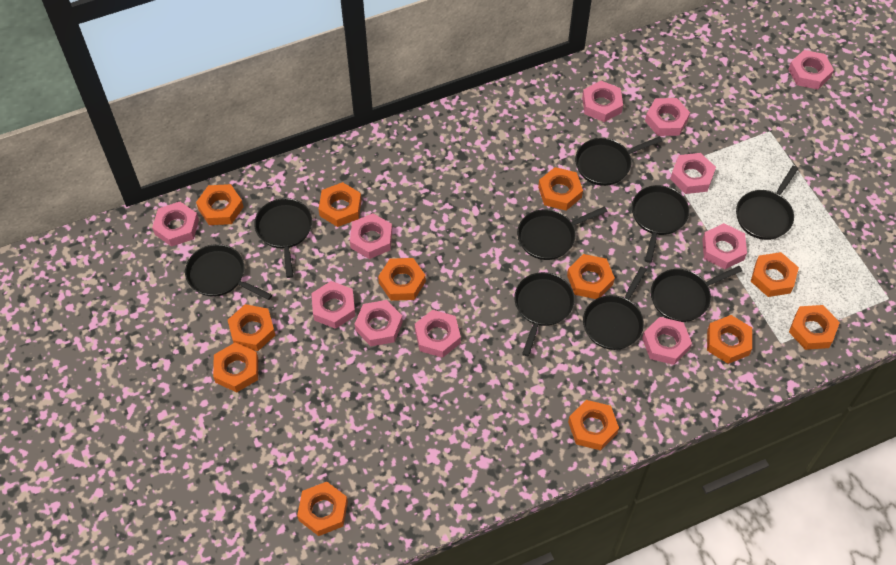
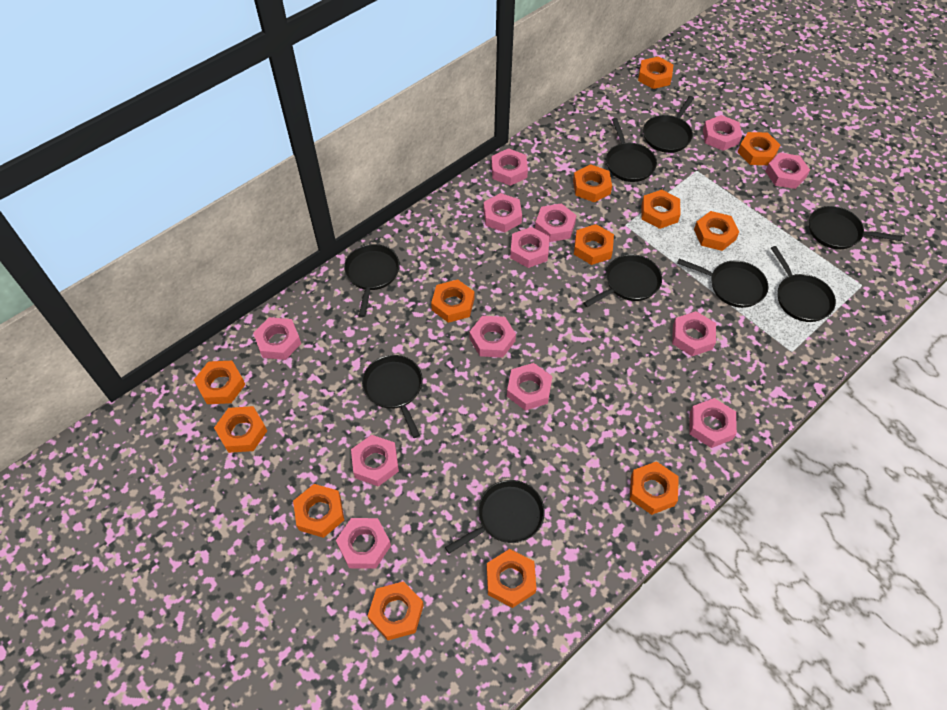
orange nut: 12 -> 13
pink nut: 11 -> 13

